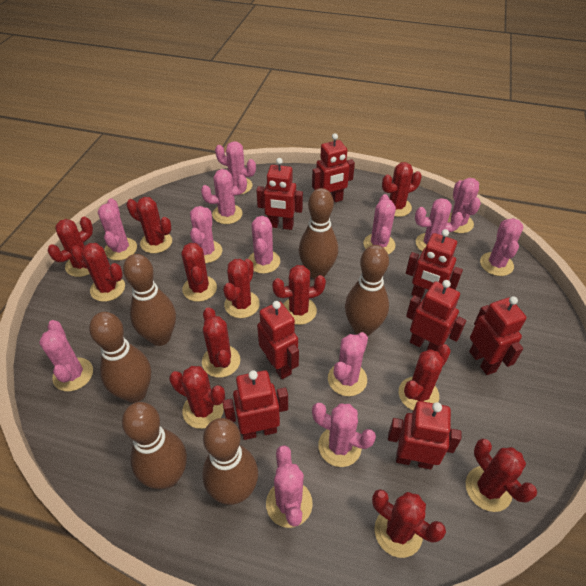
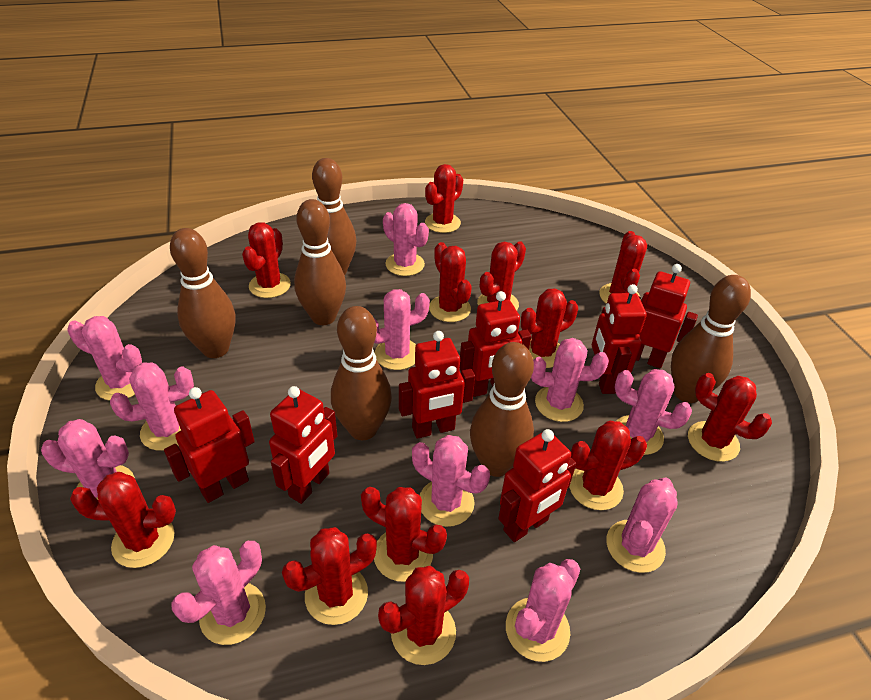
pink cactus: 13 -> 11
red robot: 8 -> 7

